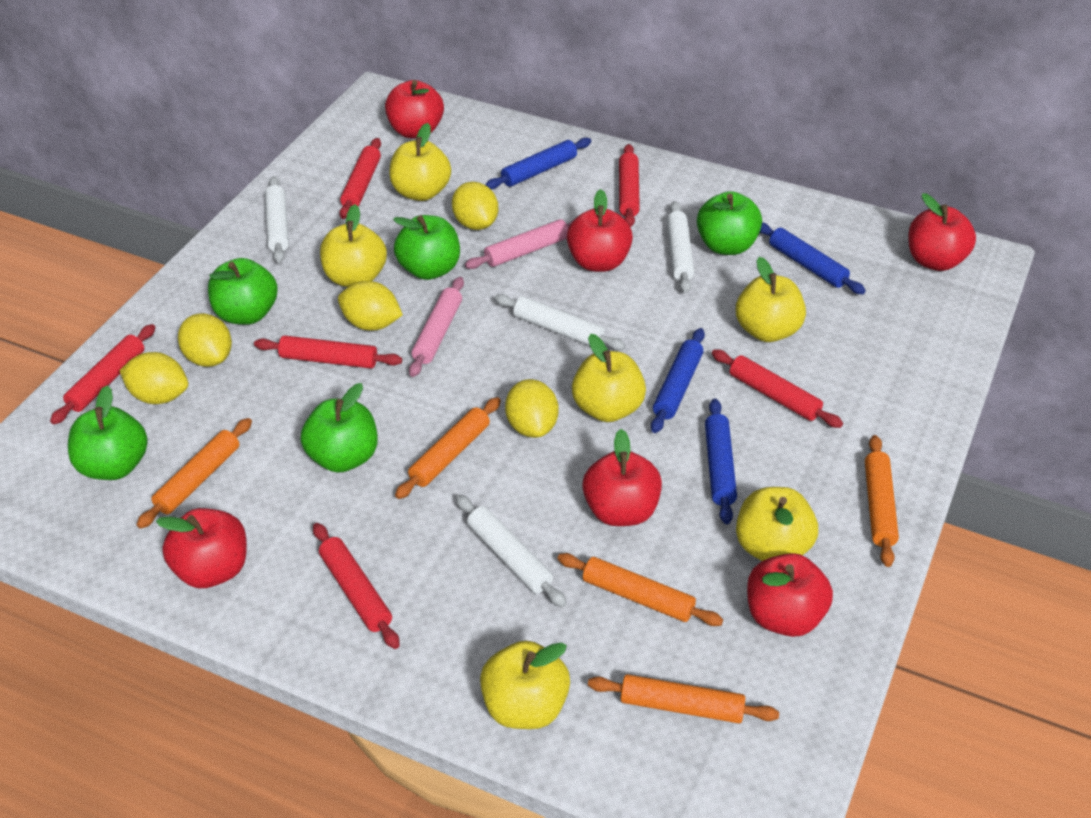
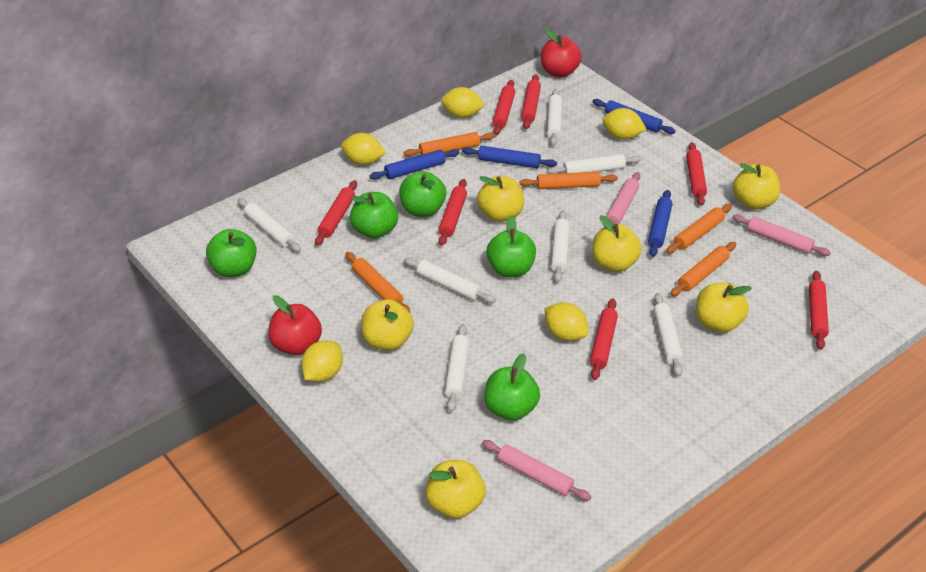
pink rolling pin: 2 -> 3
red apple: 6 -> 2
red rolling pin: 6 -> 7
white rolling pin: 4 -> 7

